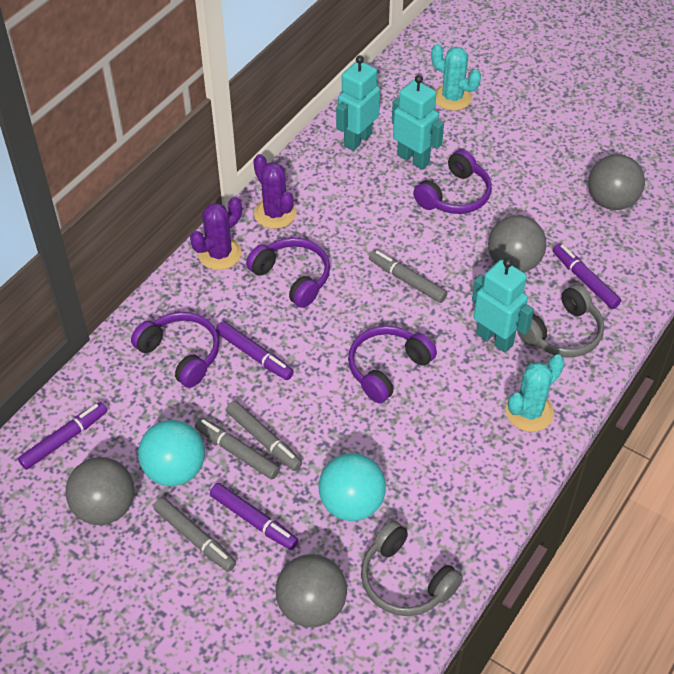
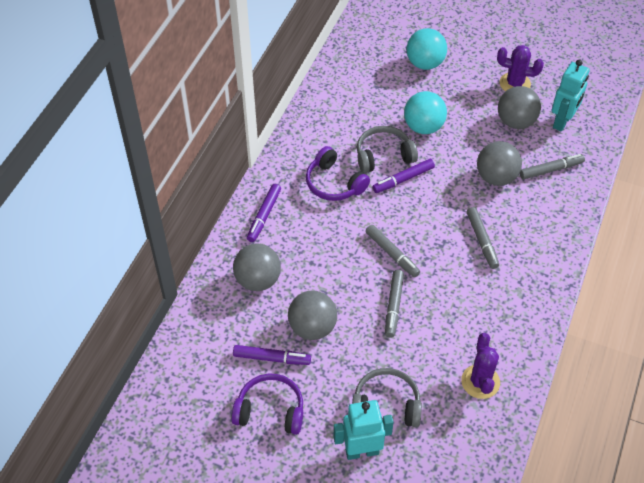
purple headphones: 4 -> 2
purple marker: 4 -> 3
turquoise cactus: 2 -> 0
turquoise robot: 3 -> 2

